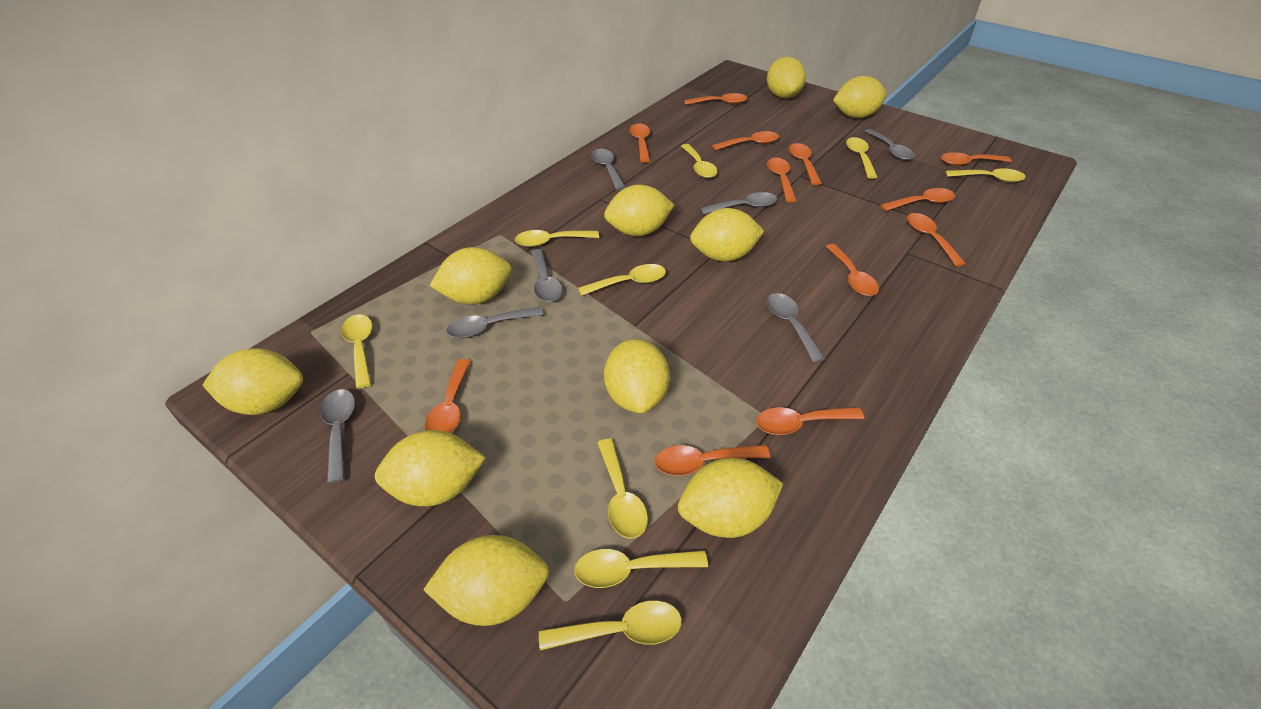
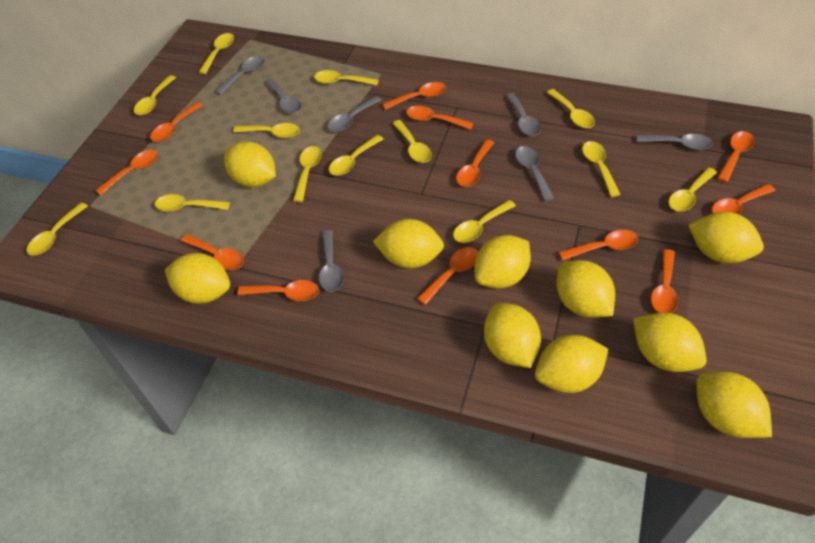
yellow spoon: 9 -> 13

